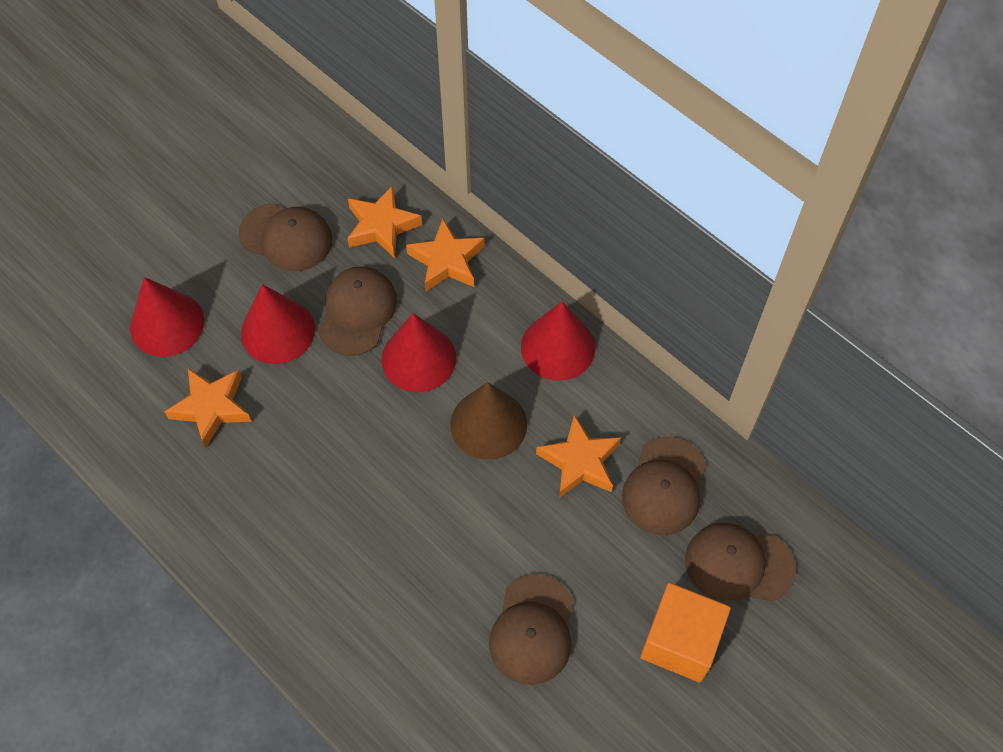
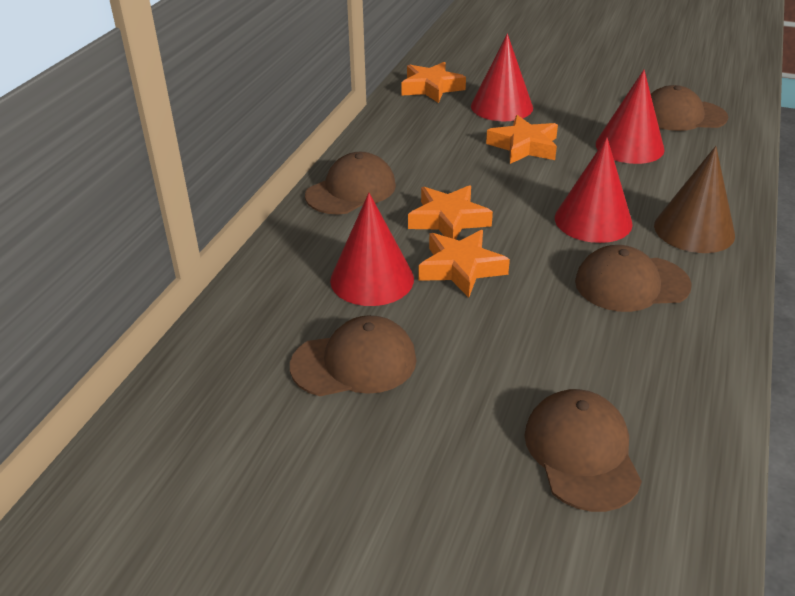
orange cube: 1 -> 0

